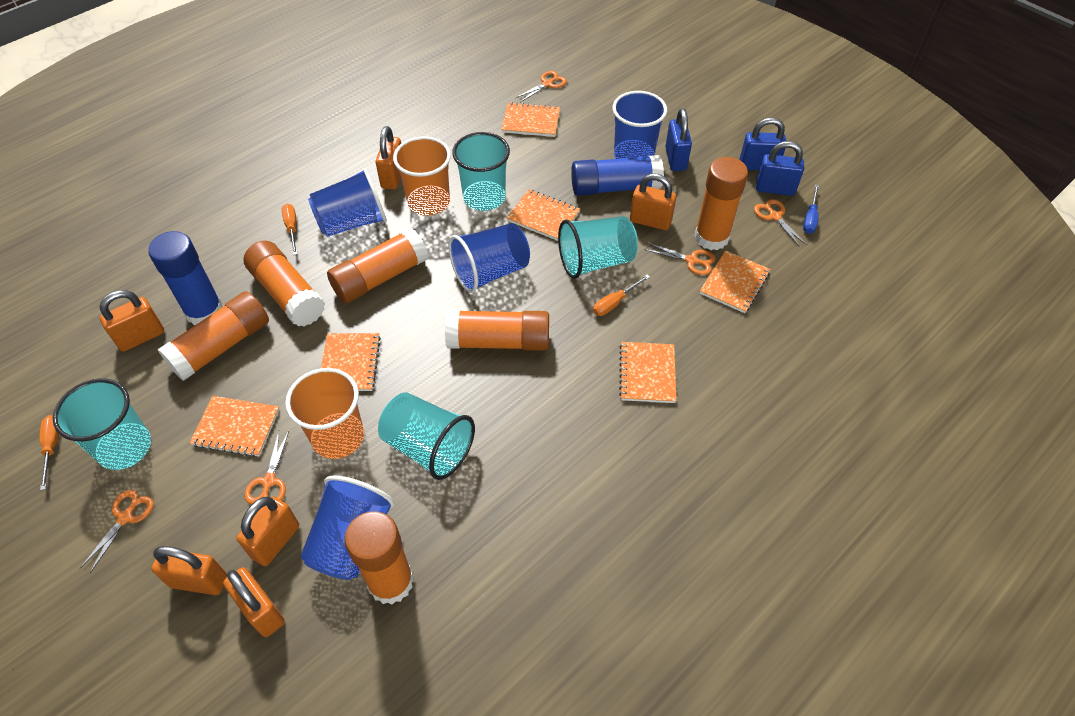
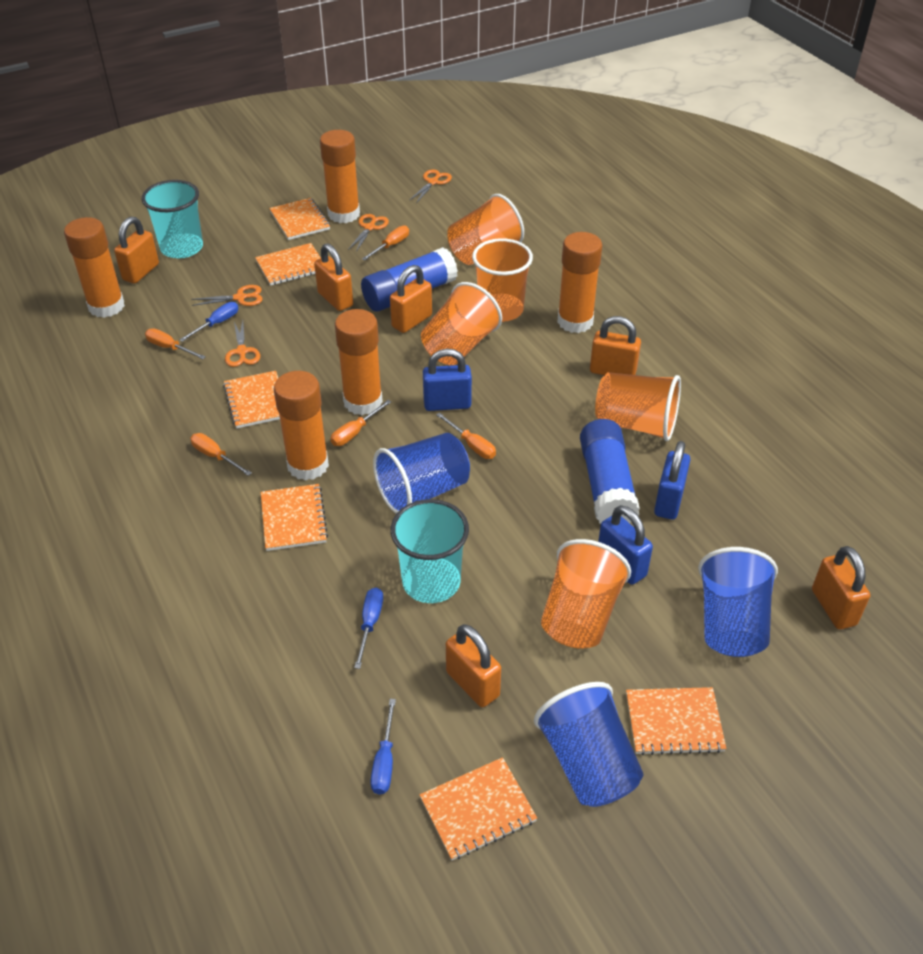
blue cup: 4 -> 3
blue screwdriver: 1 -> 3
orange cup: 2 -> 5
orange glue stick: 6 -> 5
orange scissors: 5 -> 4
orange screwdriver: 3 -> 5
turquoise cup: 4 -> 2

